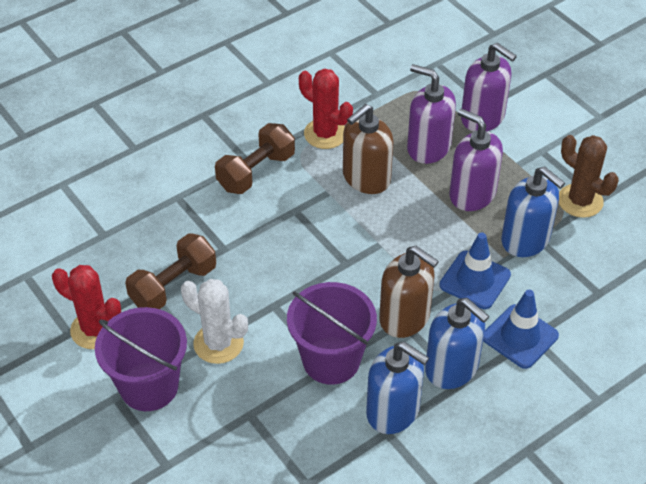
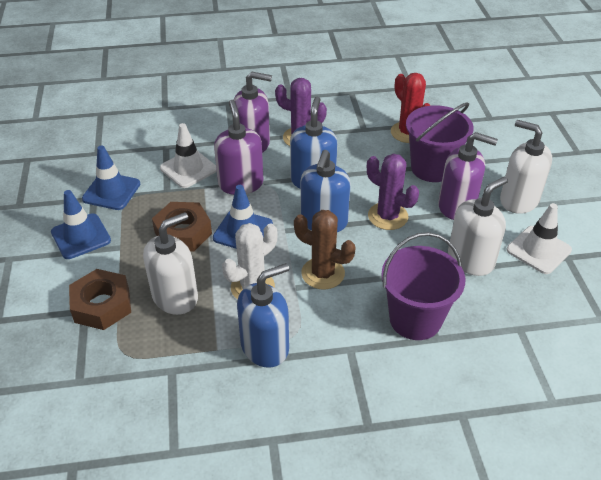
blue traffic cone: 2 -> 3
brown dumbbell: 2 -> 0
brown nut: 0 -> 2
brown soap dispenser: 2 -> 0
purple cactus: 0 -> 2
red cactus: 2 -> 1
white soap dispenser: 0 -> 3
white traffic cone: 0 -> 2

